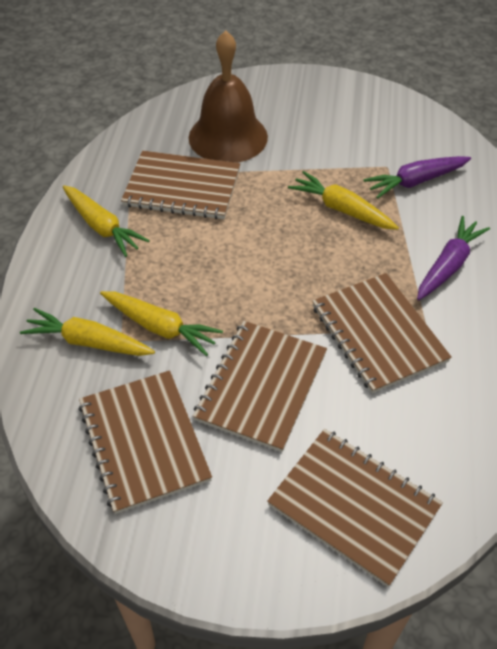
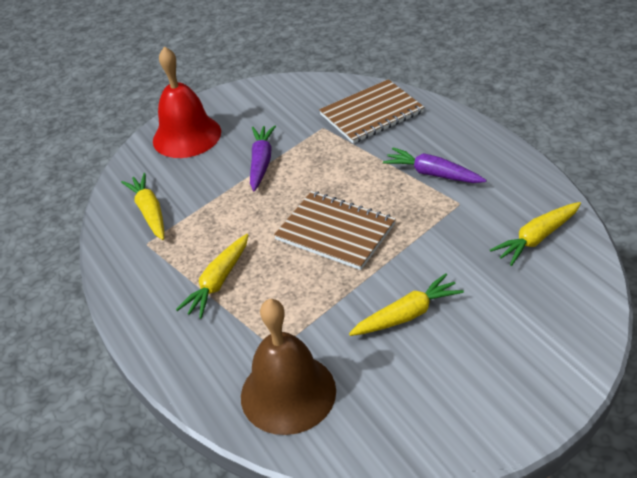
brown notebook: 5 -> 2
red bell: 0 -> 1

